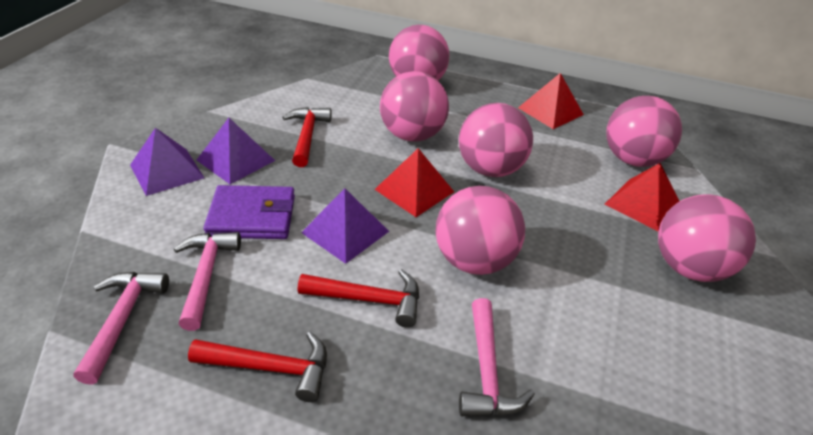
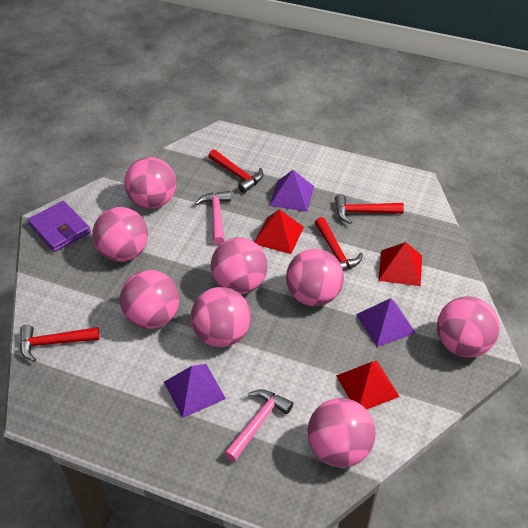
pink ball: 6 -> 8
pink hammer: 3 -> 2
red hammer: 3 -> 4

